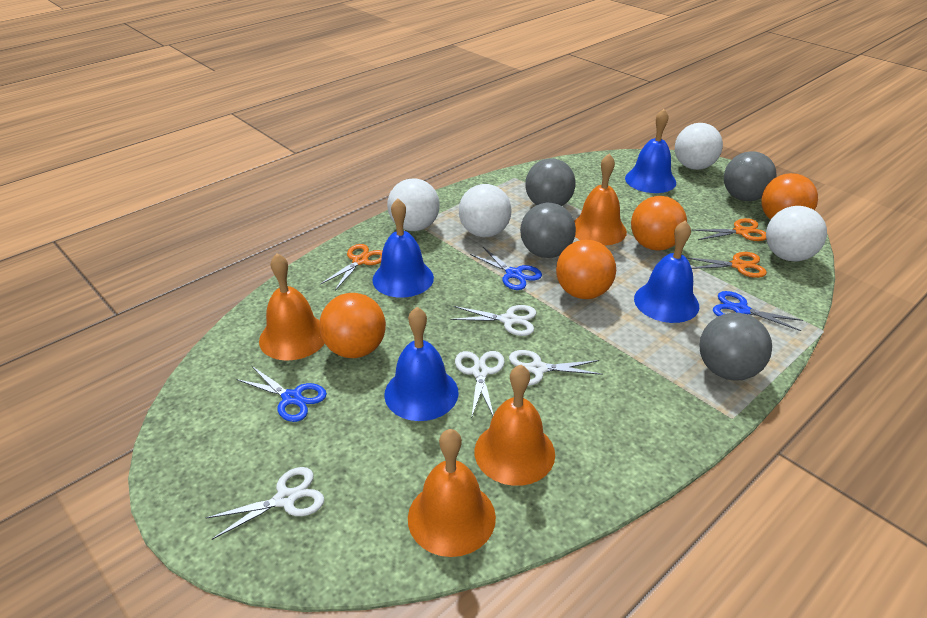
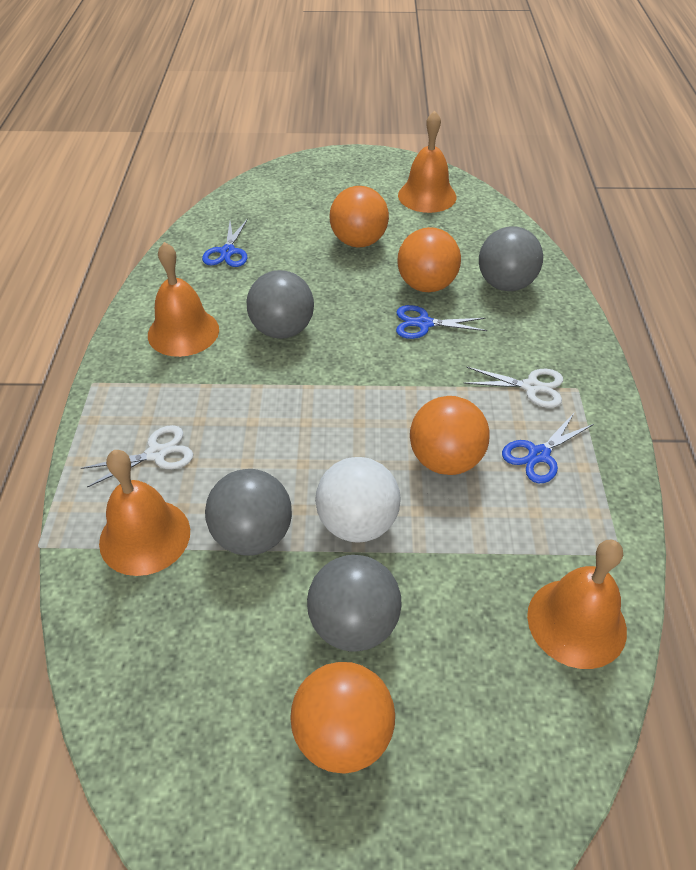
blue bell: 4 -> 0
orange scissors: 3 -> 0
white ball: 4 -> 1
white scissors: 4 -> 2

